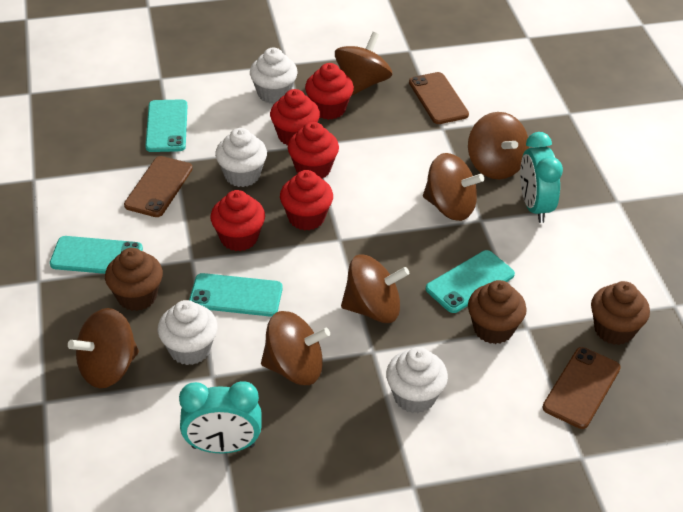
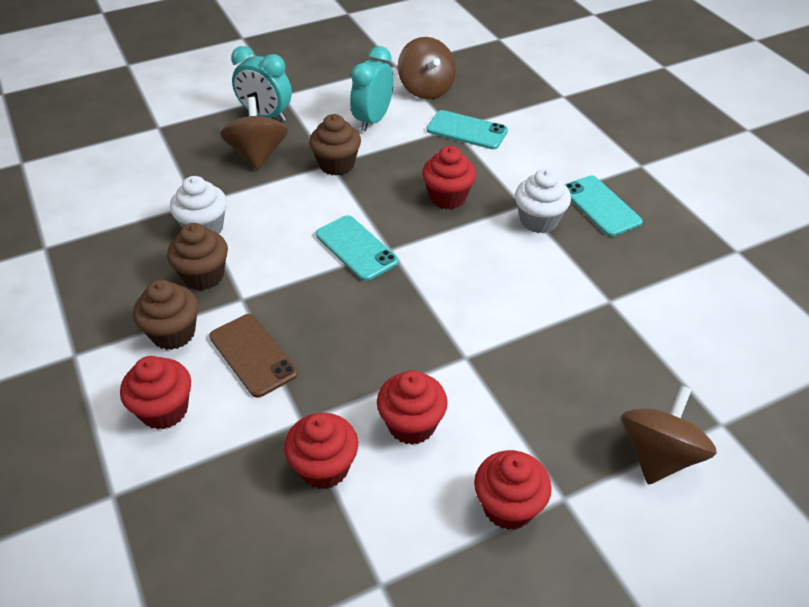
brown phone: 3 -> 1
brown spinning top: 6 -> 3
turquoise phone: 4 -> 3
white cupcake: 4 -> 2

